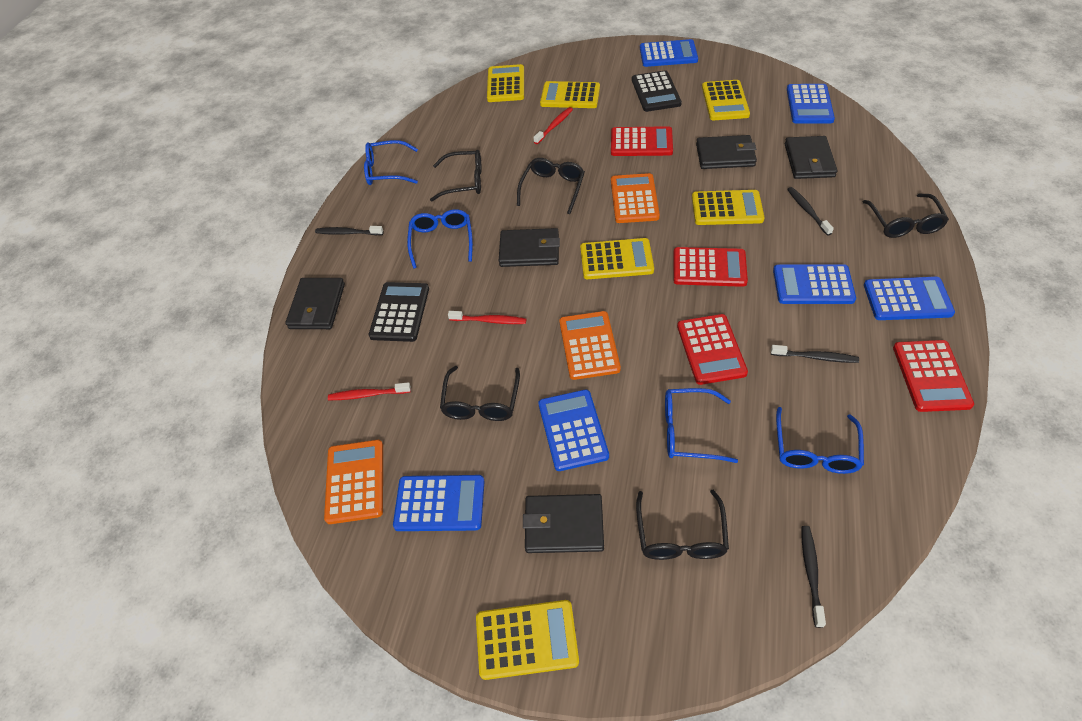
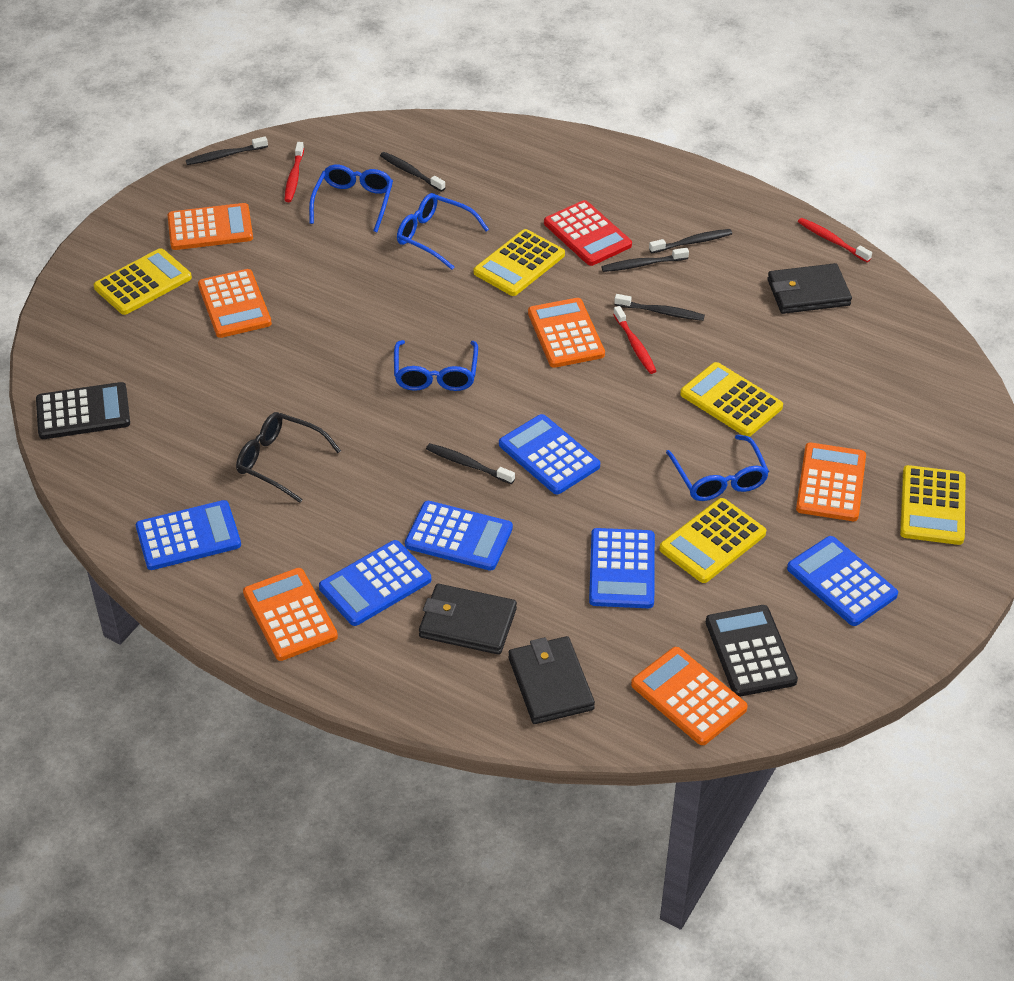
black glasses: 5 -> 1
black toothbrush: 4 -> 6
black wallet: 5 -> 3
orange calculator: 3 -> 6
red calculator: 4 -> 1
yellow calculator: 6 -> 5

